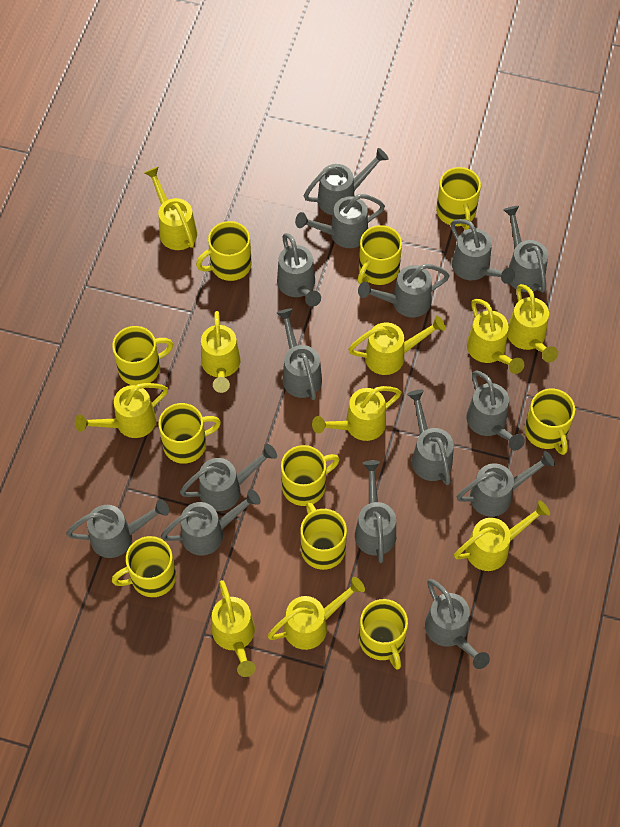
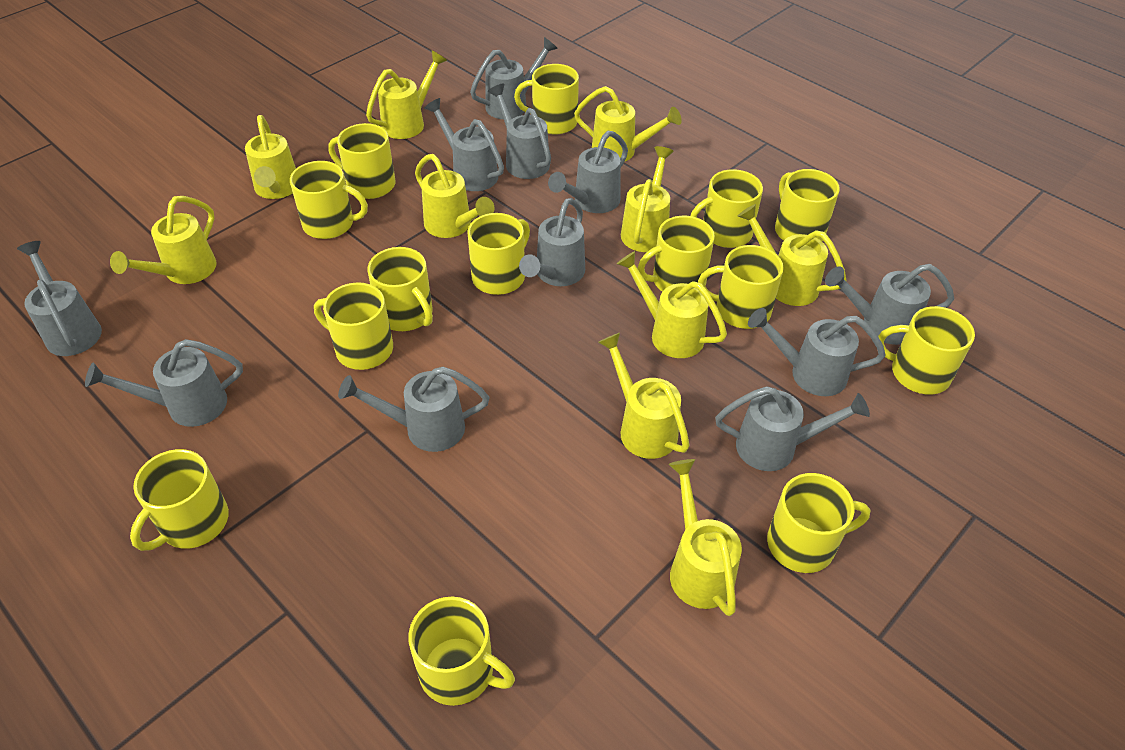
grey watering can: 15 -> 11
yellow mug: 10 -> 14

